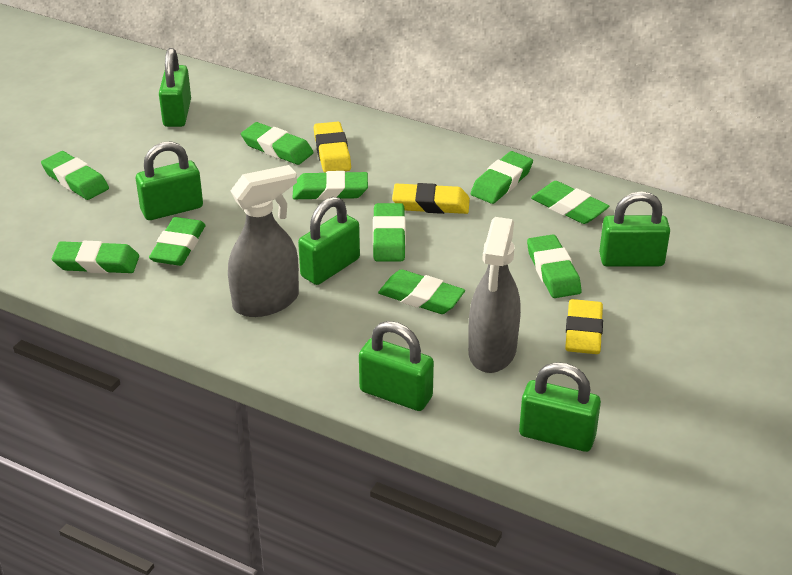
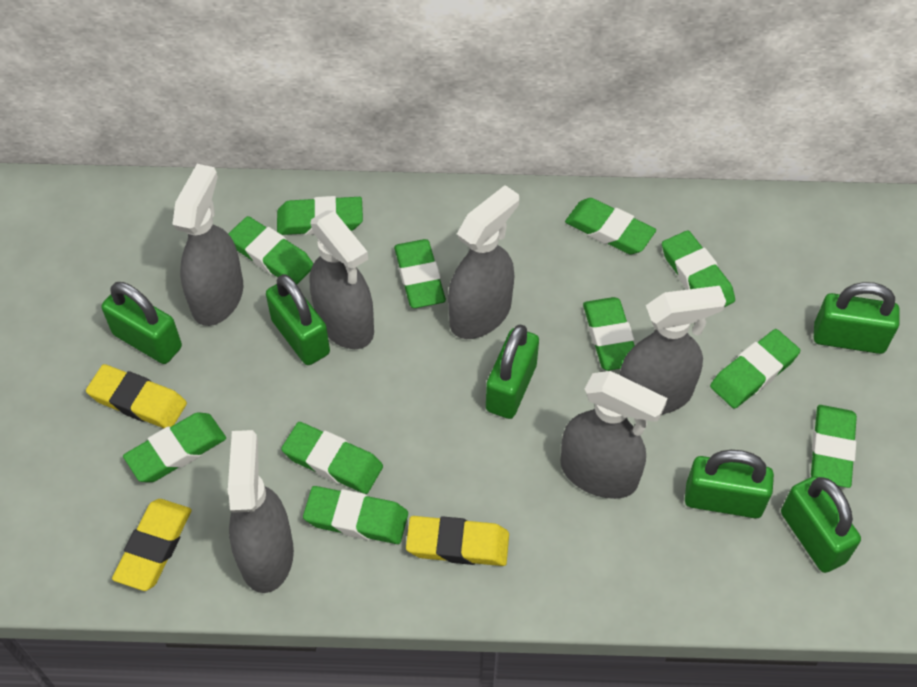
green eraser: 10 -> 11
grey spray bottle: 2 -> 6

